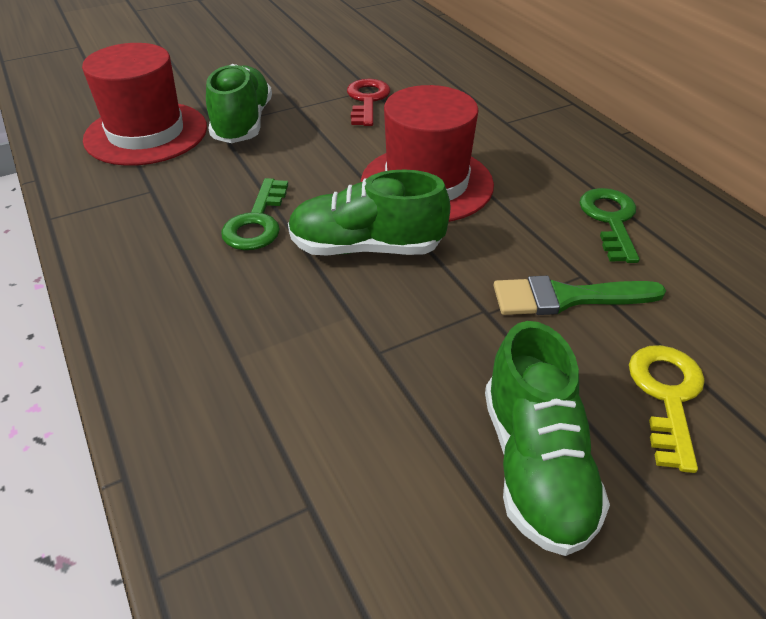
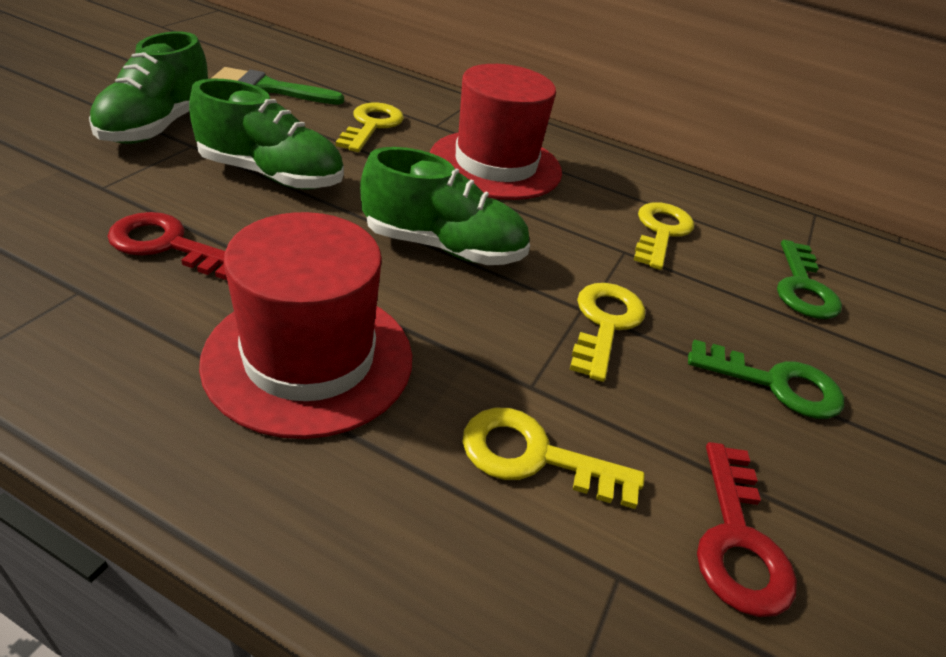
red key: 1 -> 2
yellow key: 1 -> 4

